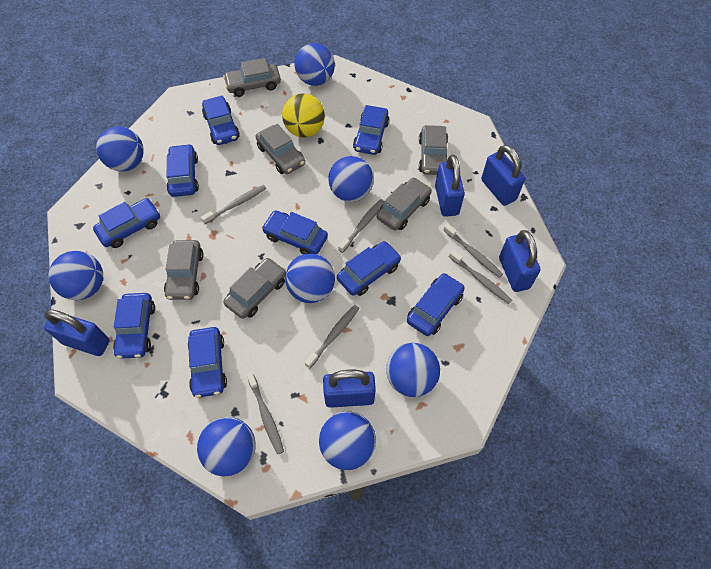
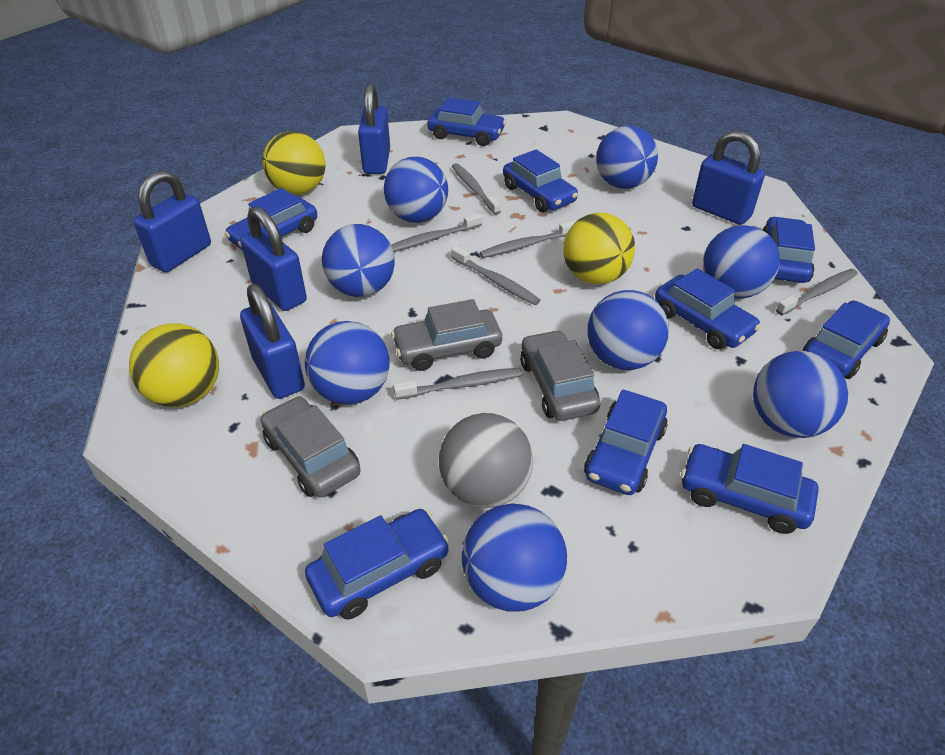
grey ball: 0 -> 1
grey car: 6 -> 3
yellow ball: 1 -> 3

